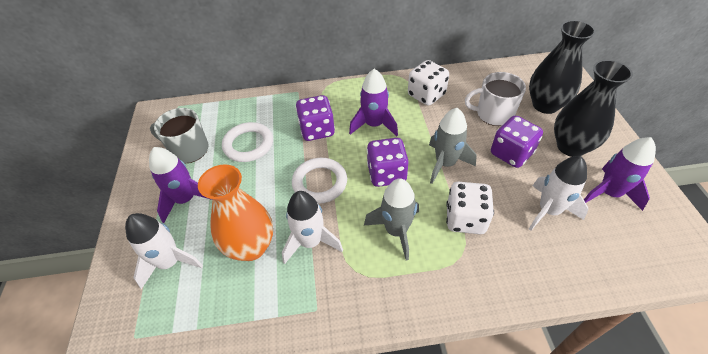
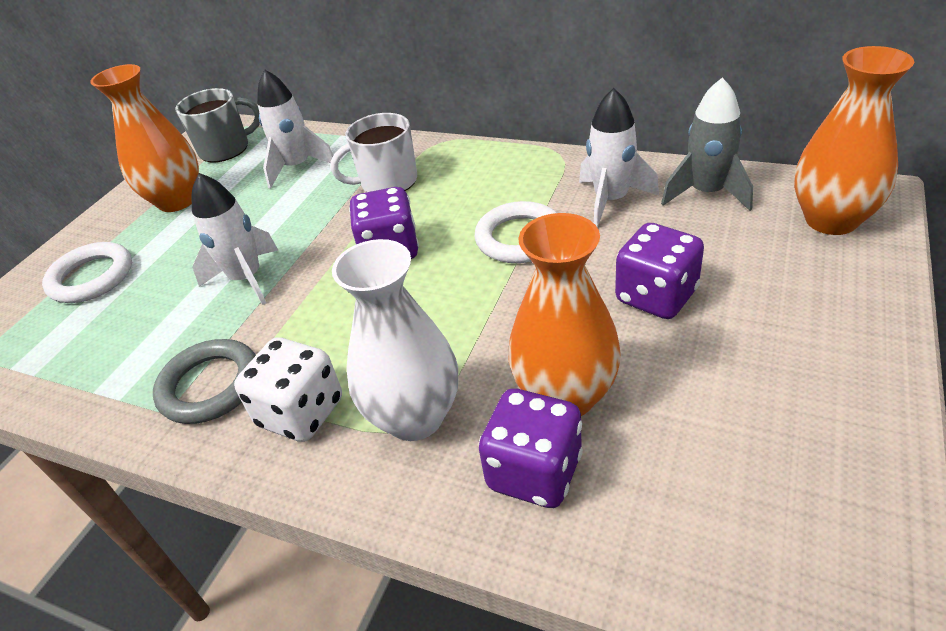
black vase: 2 -> 0
grey ring: 0 -> 1
grey rocket: 2 -> 1
orange vase: 1 -> 3
purple rocket: 3 -> 0
white dice: 2 -> 1
white vase: 0 -> 1

